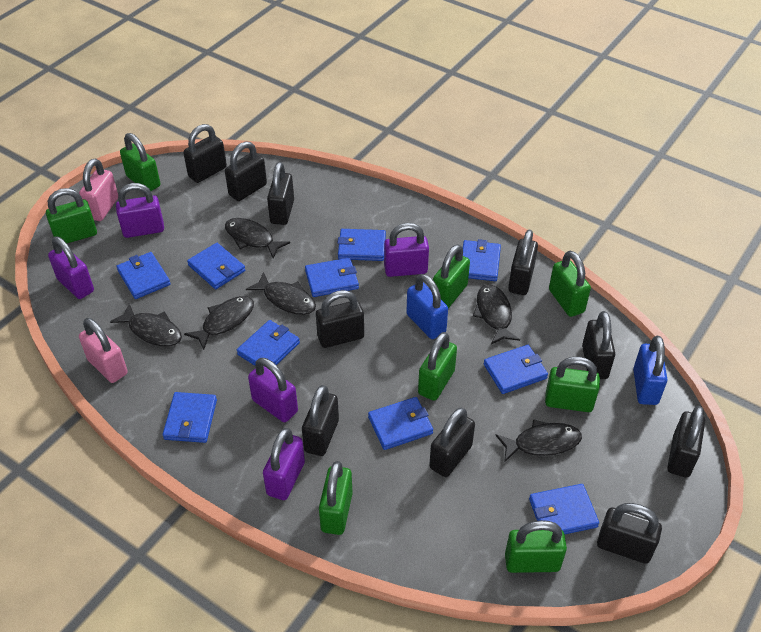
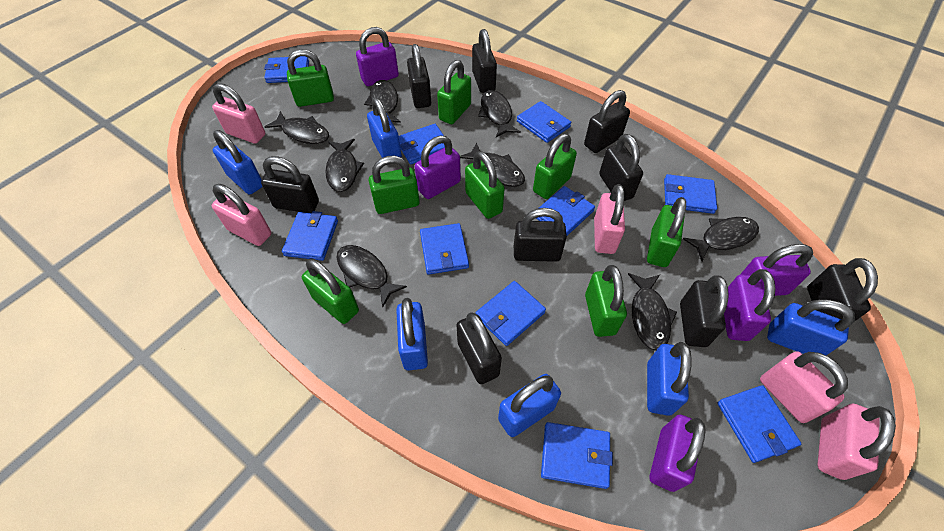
black fish: 6 -> 8
black padlock: 10 -> 9
blue padlock: 2 -> 6
pink padlock: 2 -> 5

